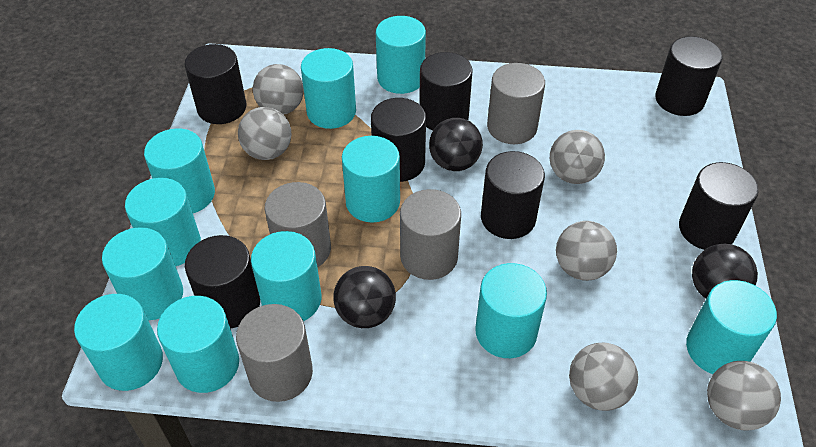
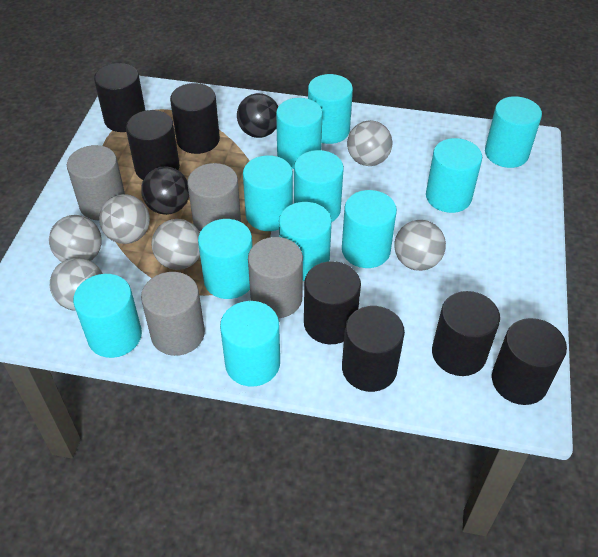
black ball: 3 -> 2

